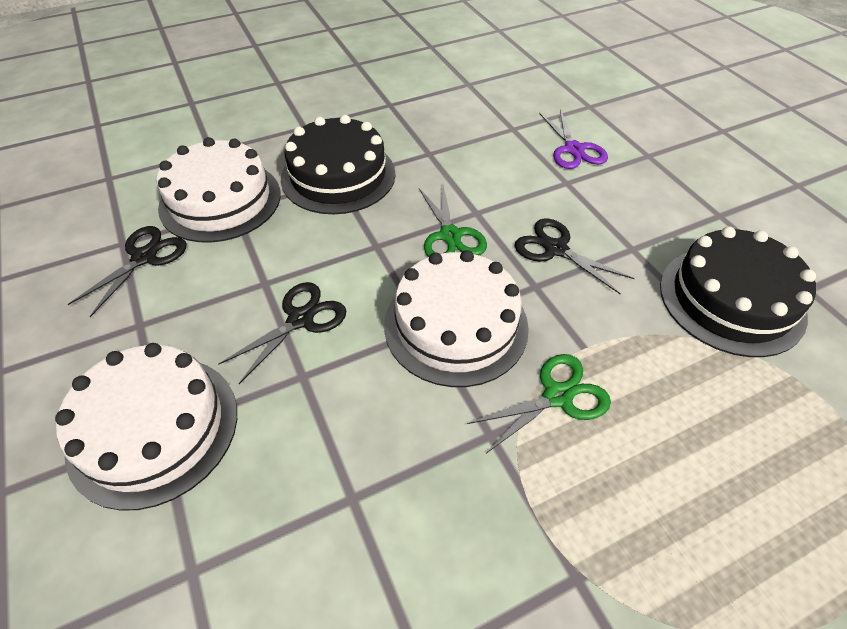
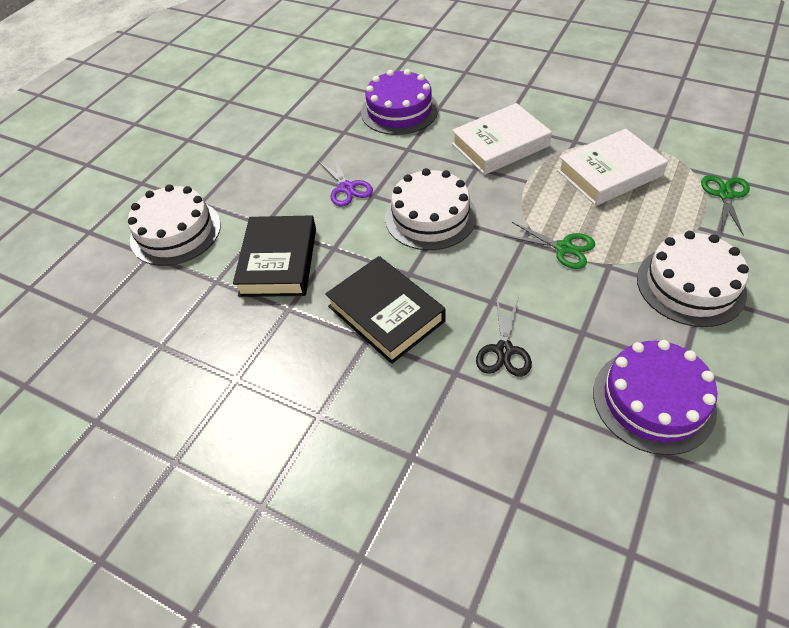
black book: 0 -> 2
black cake: 2 -> 0
black scissors: 3 -> 1
purple cake: 0 -> 2
white book: 0 -> 2

